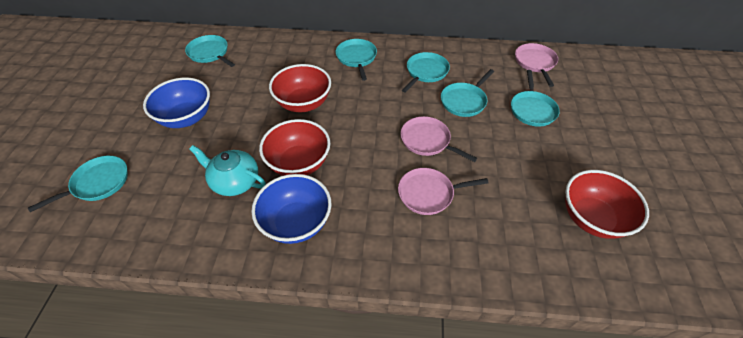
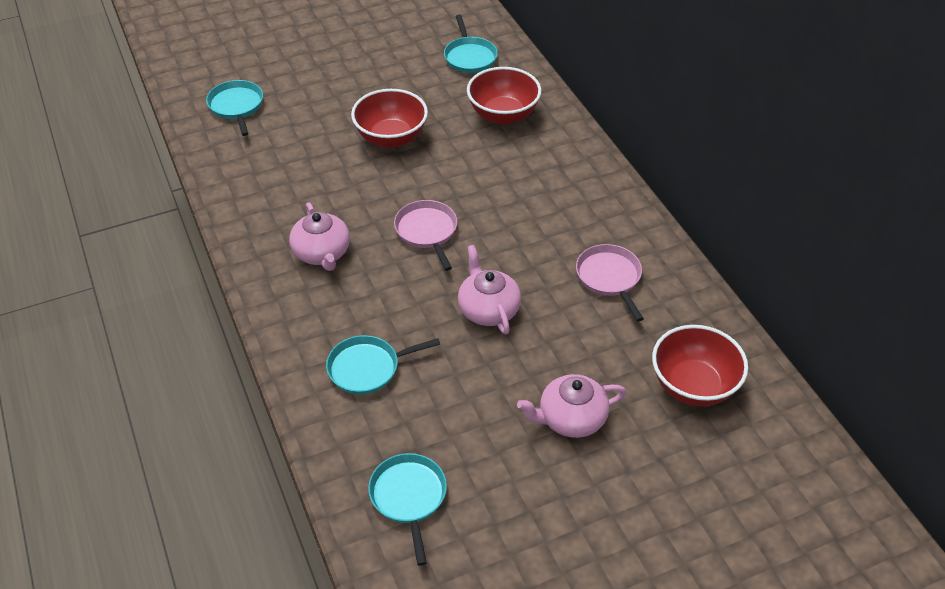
blue bowl: 2 -> 0
pink pan: 3 -> 2
pink teapot: 0 -> 3
turquoise pan: 6 -> 4
turquoise teapot: 1 -> 0

